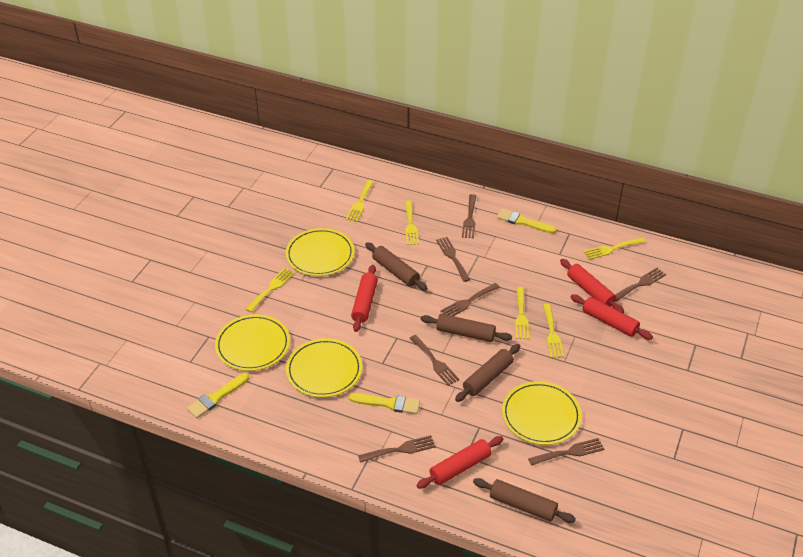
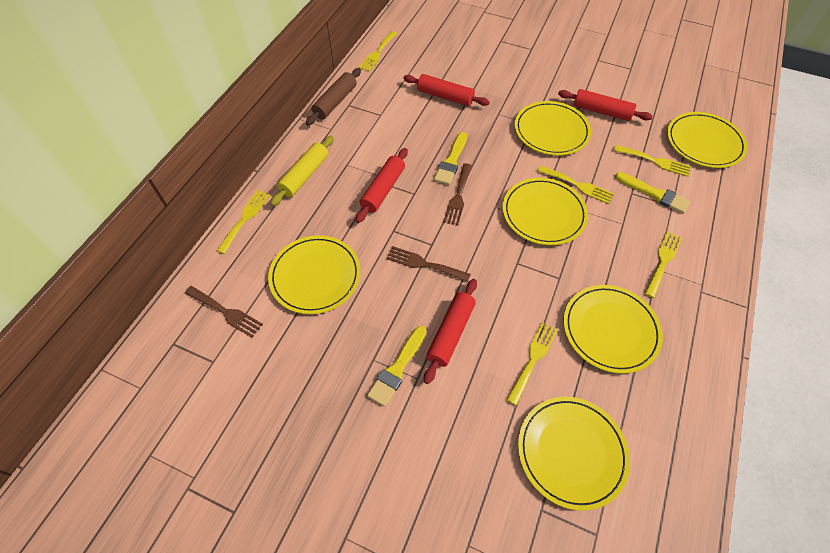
brown fork: 7 -> 3
brown rolling pin: 4 -> 1
yellow plate: 4 -> 6
yellow rolling pin: 0 -> 1

